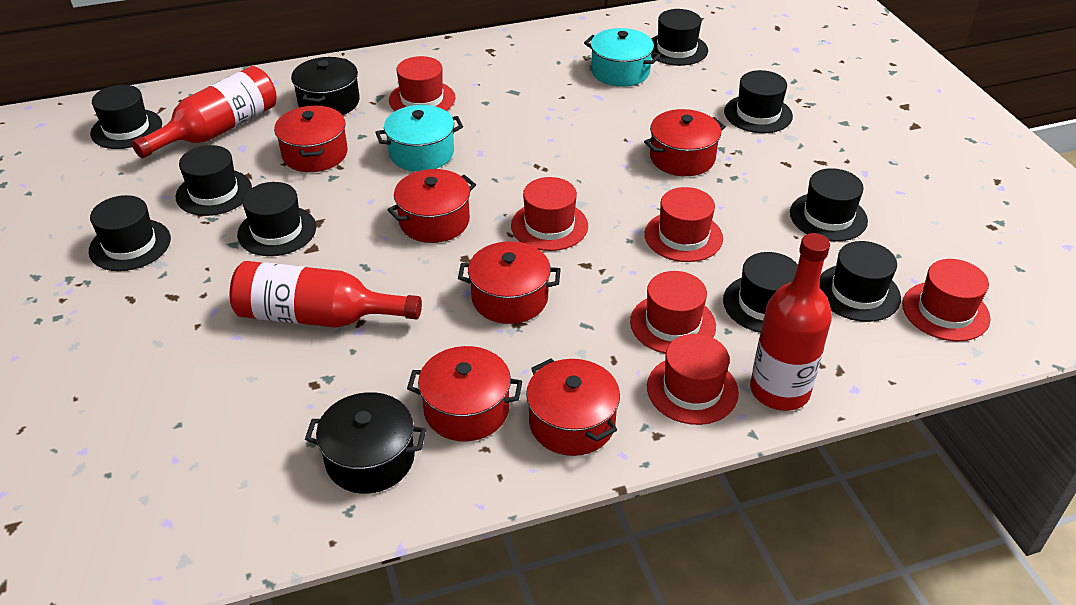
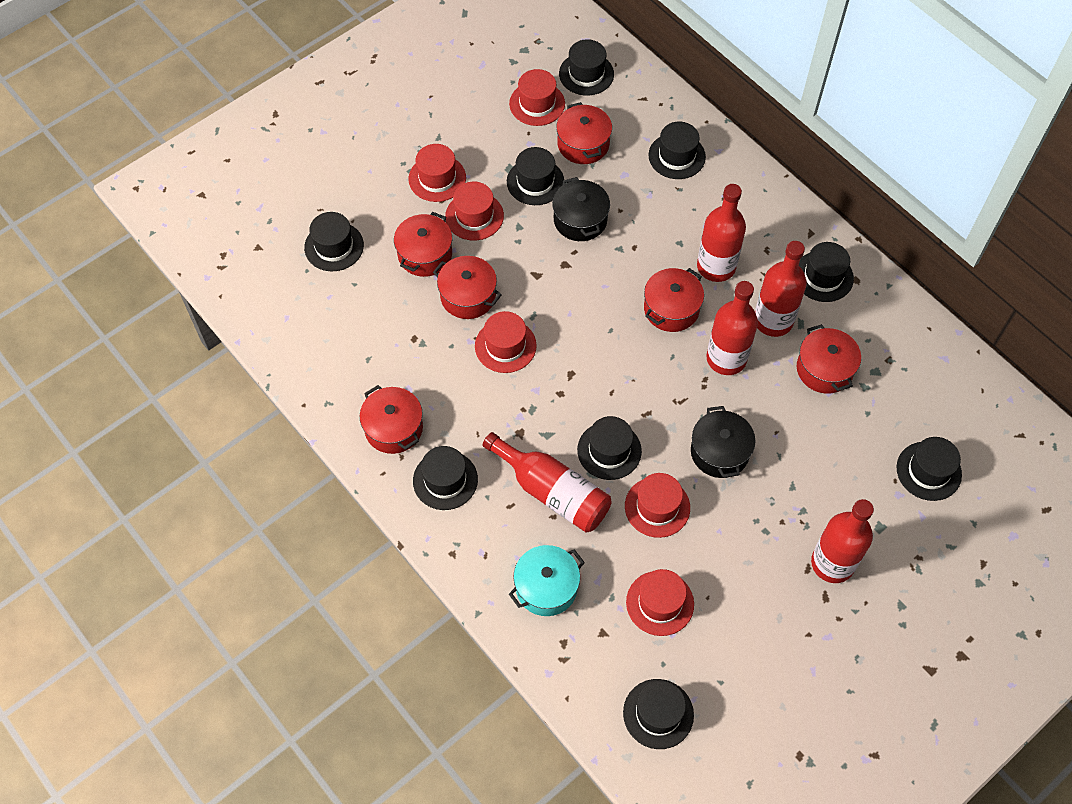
red bottle: 3 -> 5
turquoise pot: 2 -> 1

